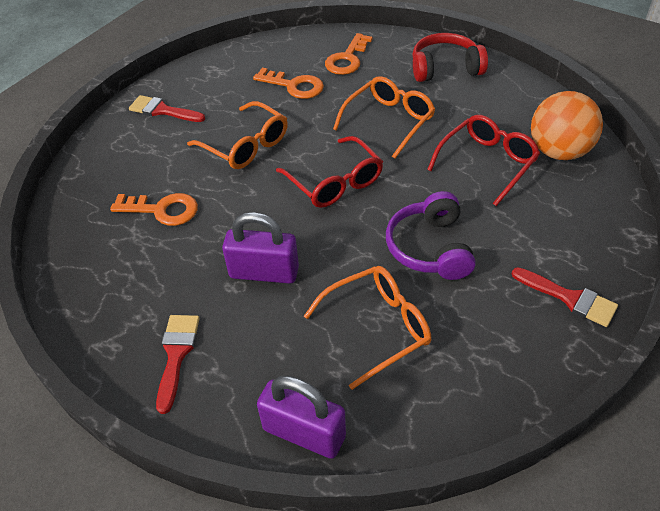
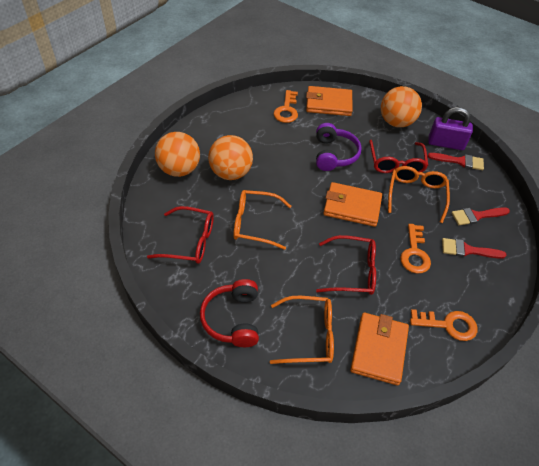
orange ball: 1 -> 3
orange wallet: 0 -> 3
purple padlock: 2 -> 1
red glasses: 2 -> 3

